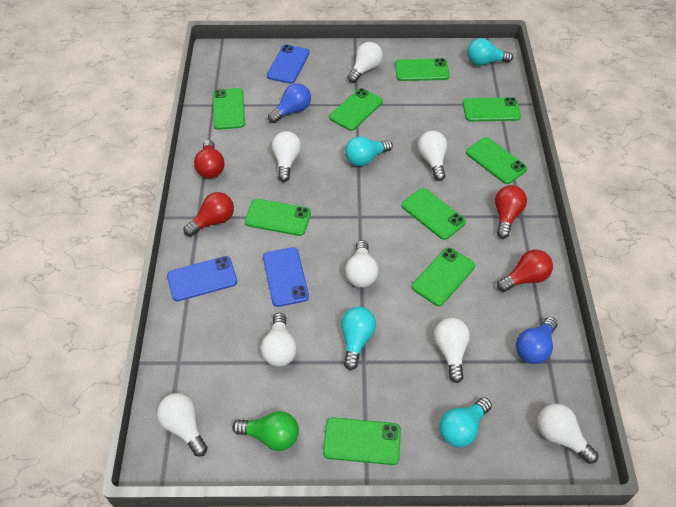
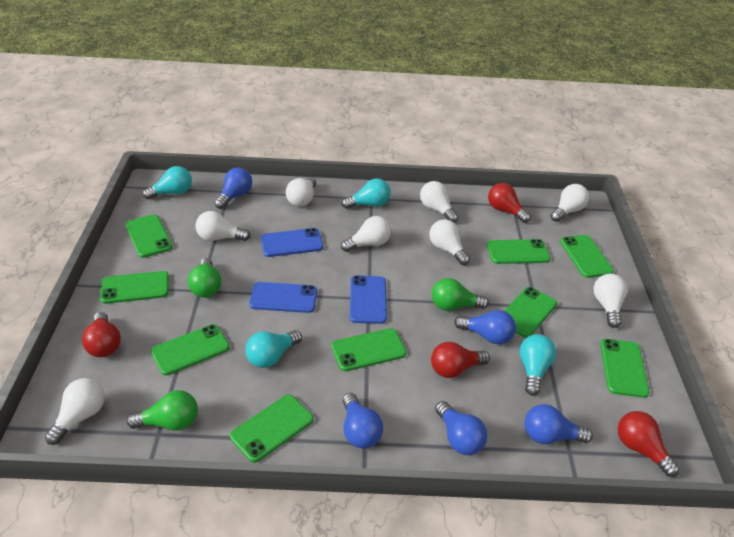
blue light bulb: 2 -> 5
green light bulb: 1 -> 3

